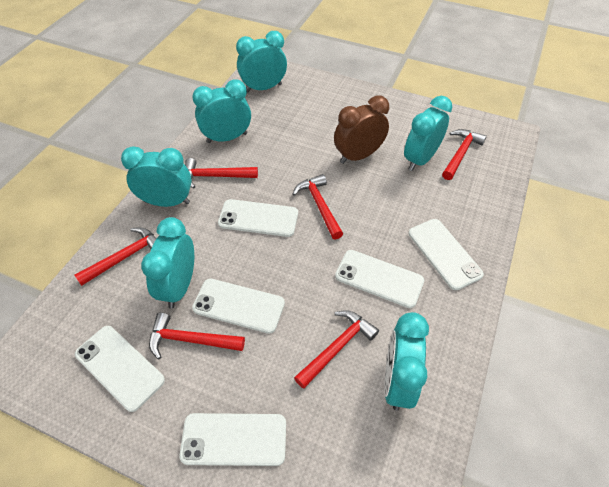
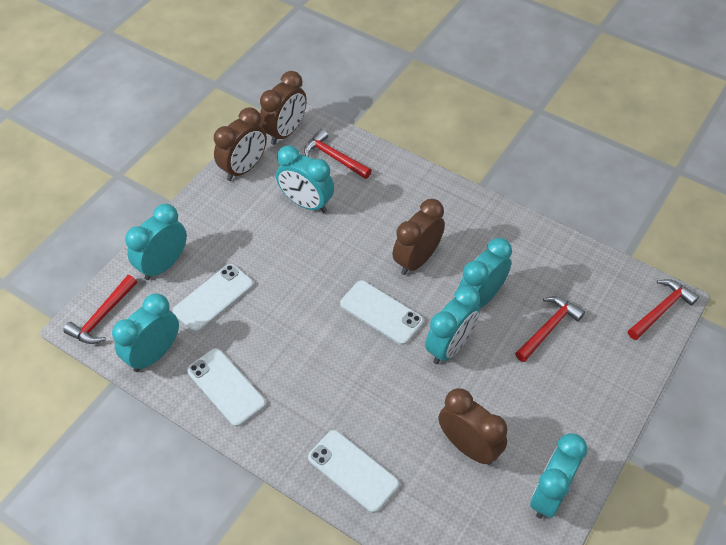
brown clock: 1 -> 4
red hammer: 6 -> 4
white phone: 6 -> 4

